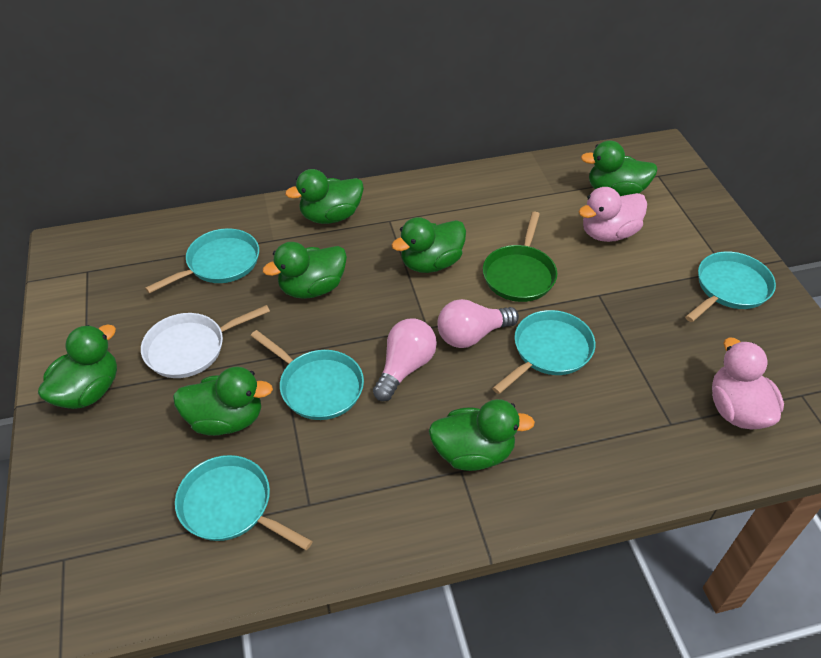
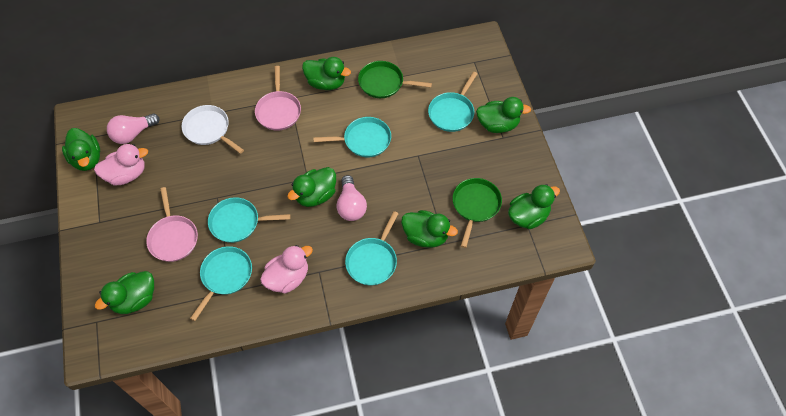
green pan: 1 -> 2
pink pan: 0 -> 2

